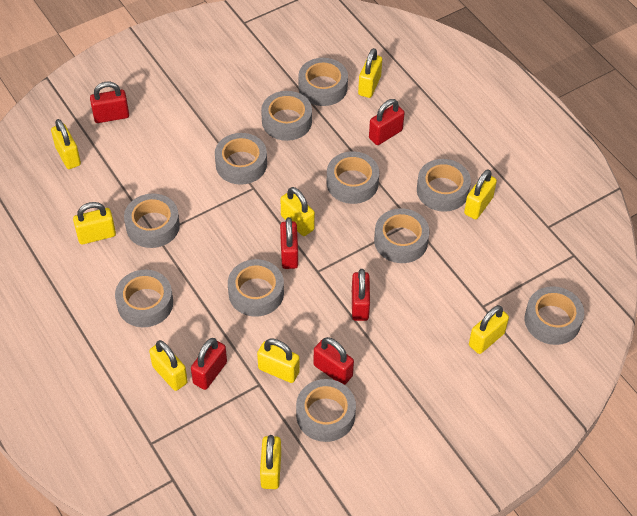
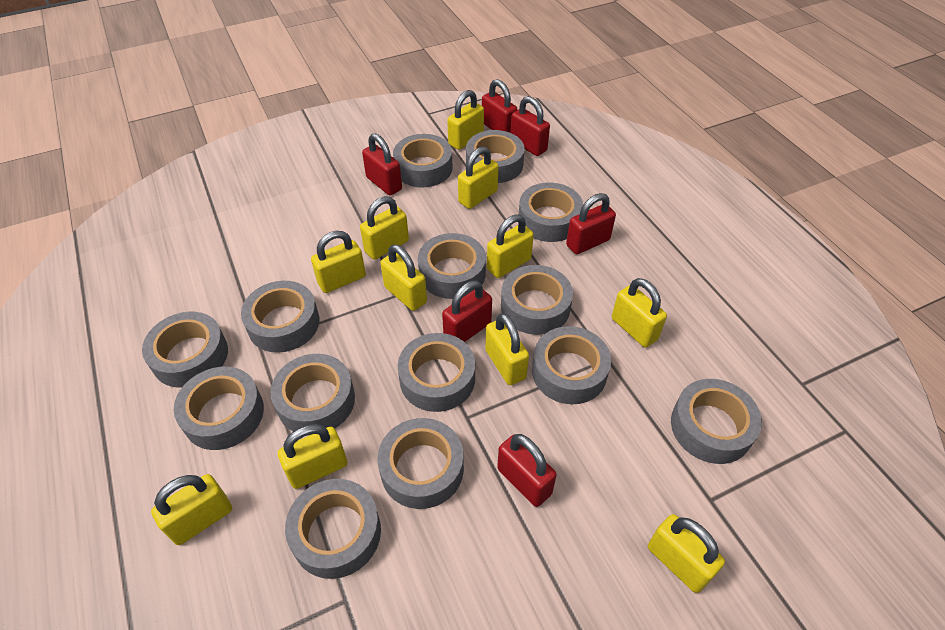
grey tape: 11 -> 14
yellow padlock: 9 -> 11

